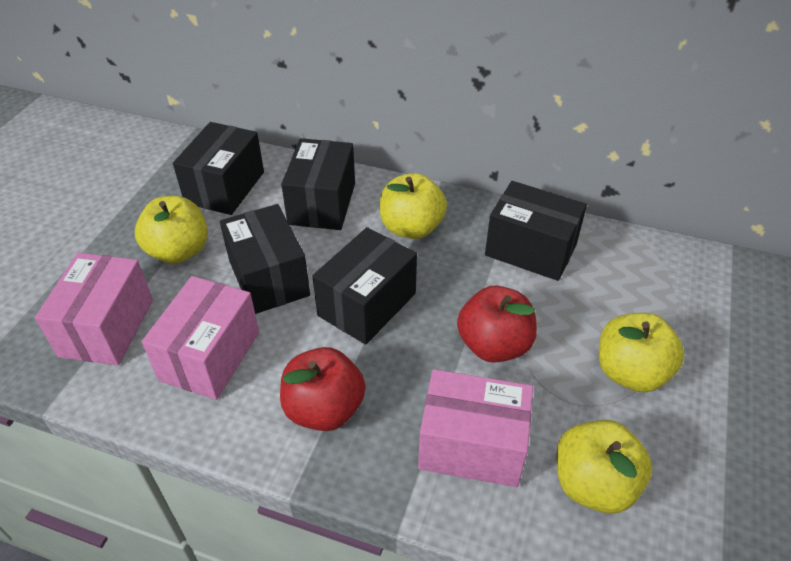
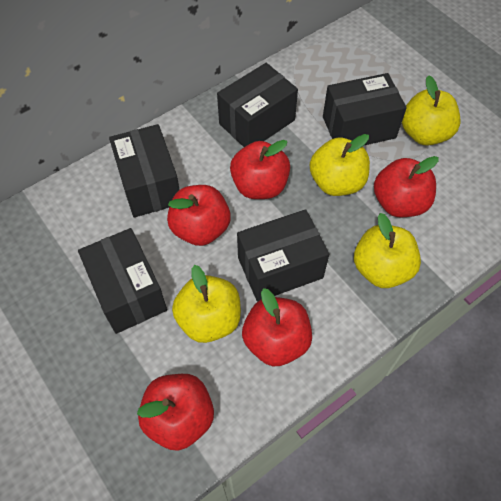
pink box: 3 -> 0
red apple: 2 -> 5

